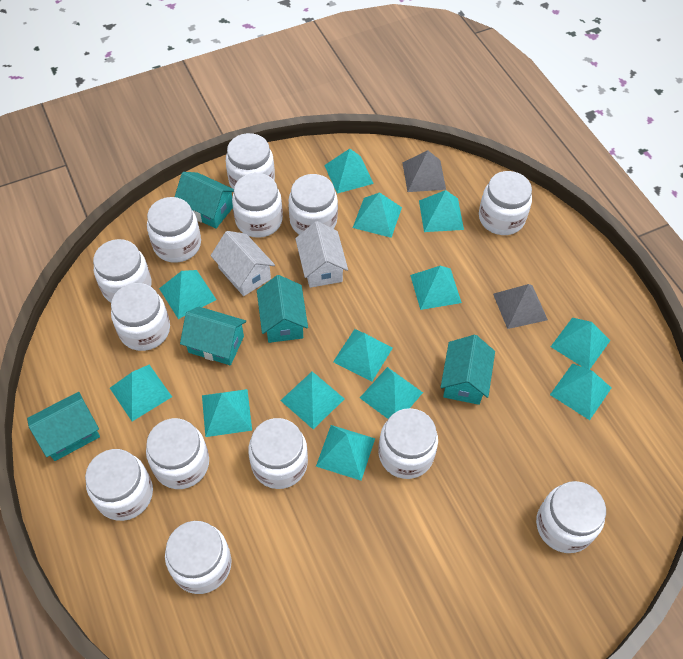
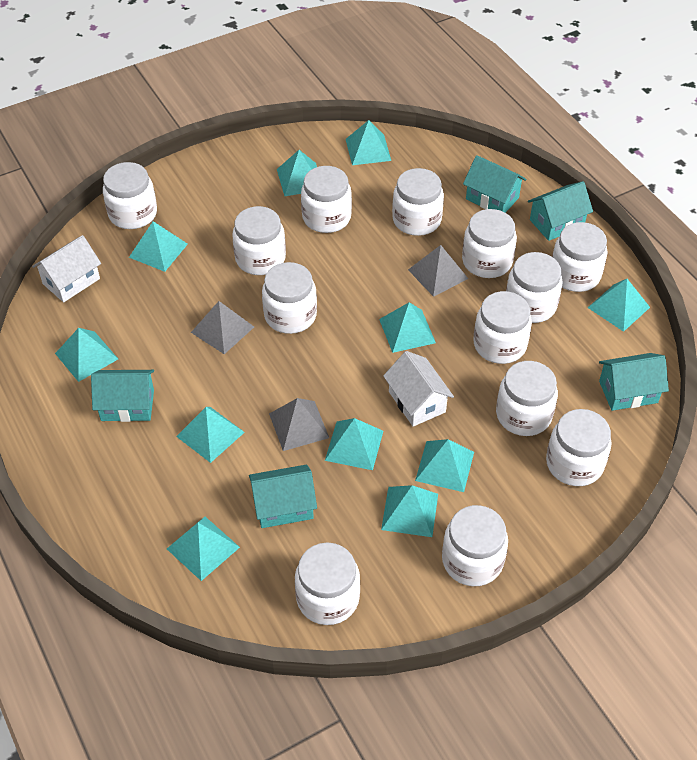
grey pyramid: 2 -> 3
turquoise pyramid: 13 -> 11

